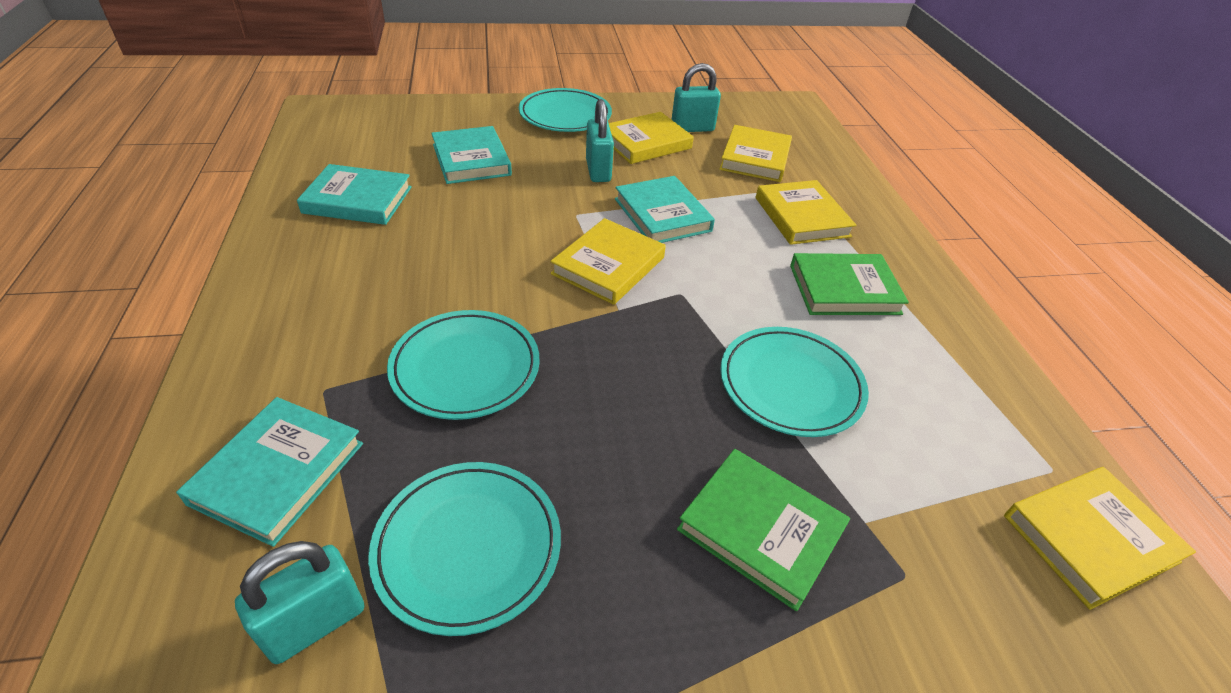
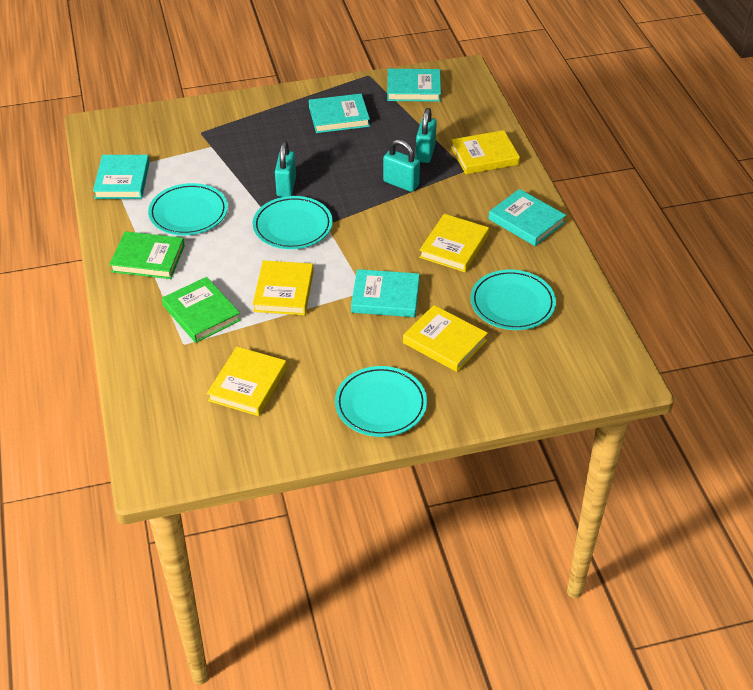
turquoise book: 4 -> 5

